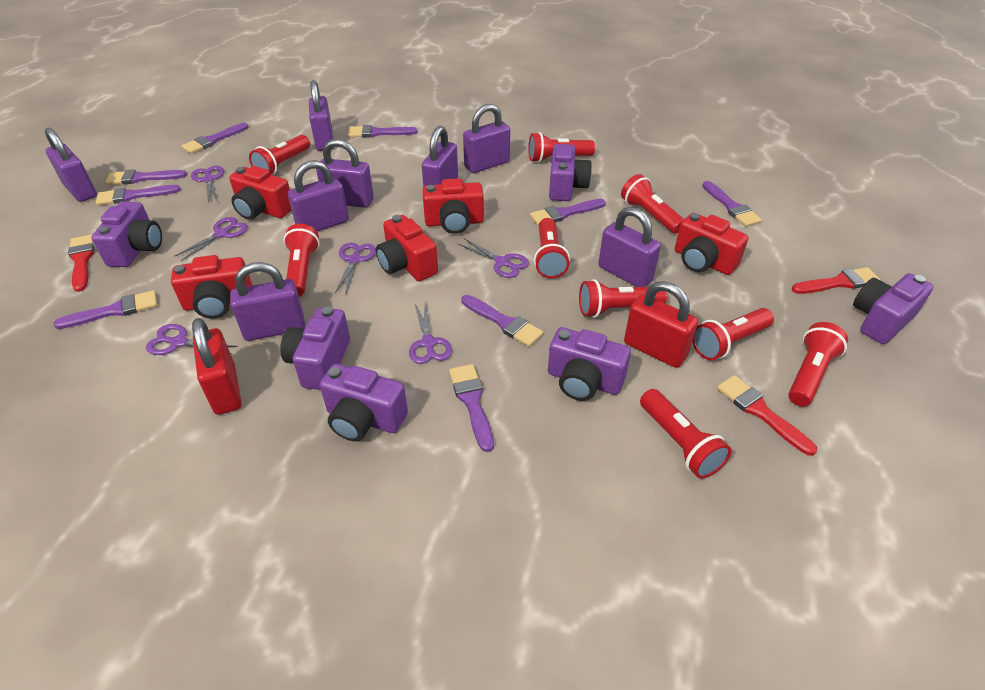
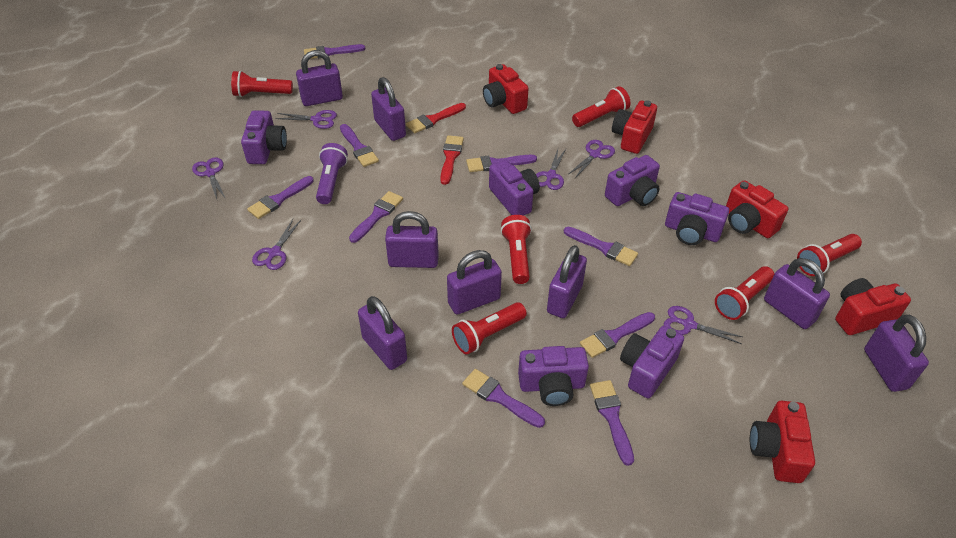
purple flashlight: 0 -> 1
red brush: 3 -> 2
red flashlight: 9 -> 6
red padlock: 2 -> 0

